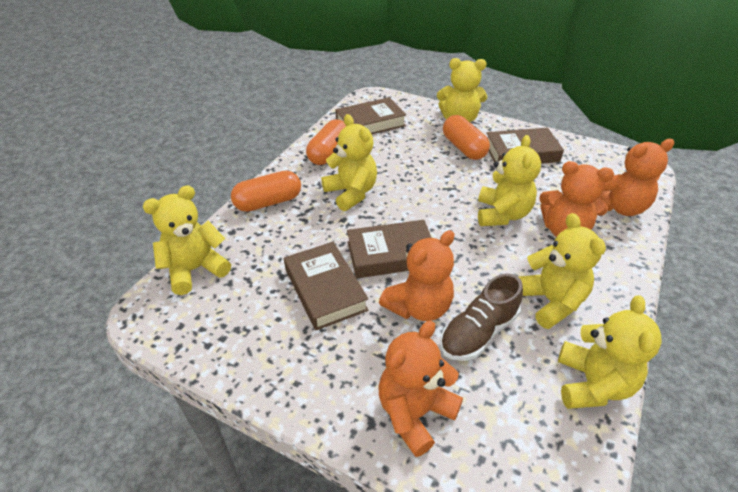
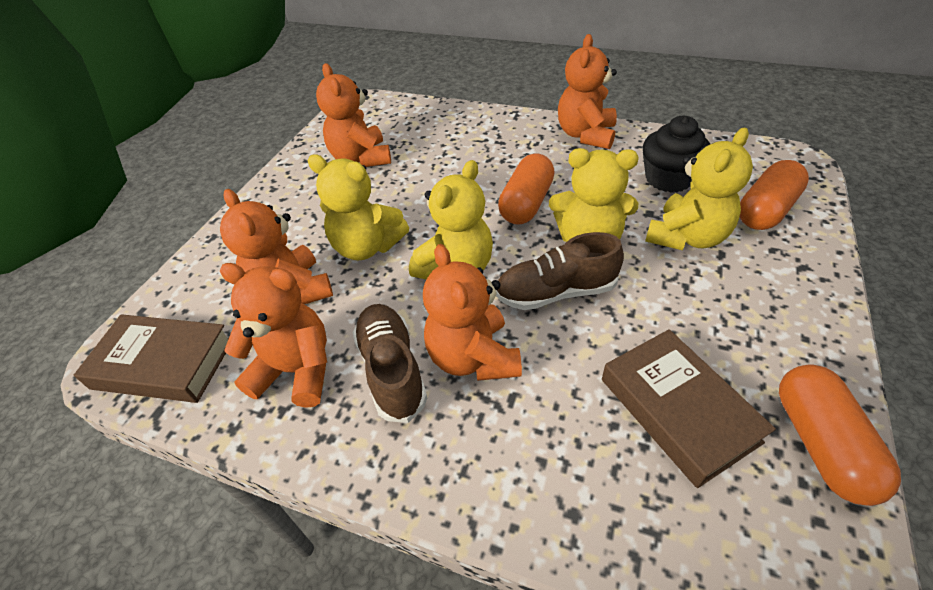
black cupcake: 0 -> 1
brown book: 4 -> 2
brown shoe: 1 -> 2
orange teddy bear: 4 -> 5
yellow teddy bear: 6 -> 4

